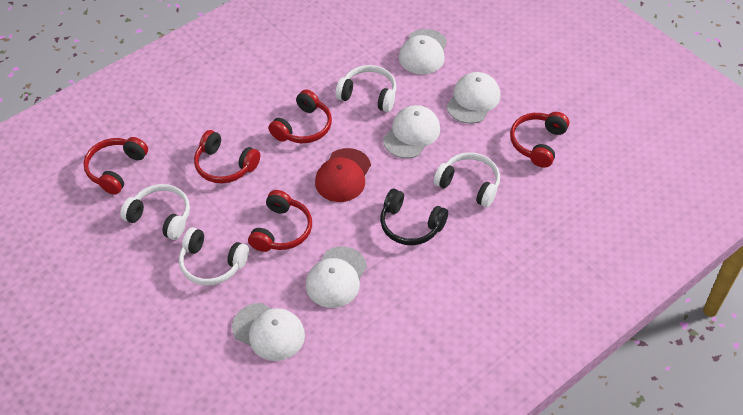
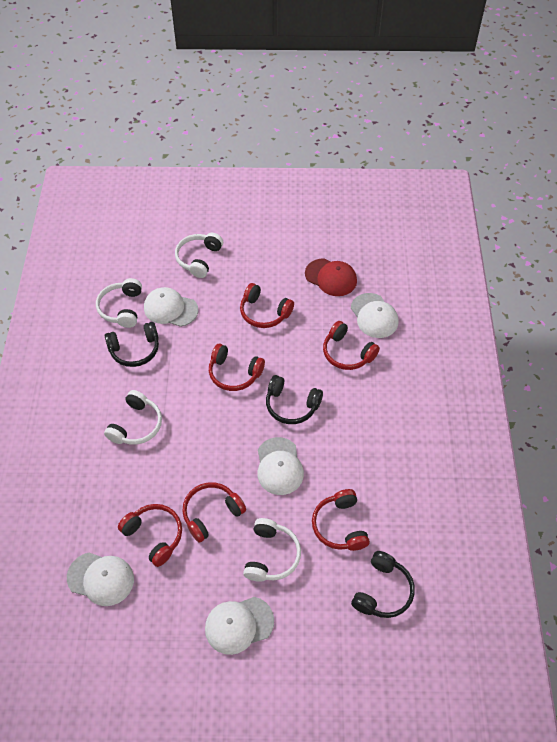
black headphones: 1 -> 3
red headphones: 5 -> 6

